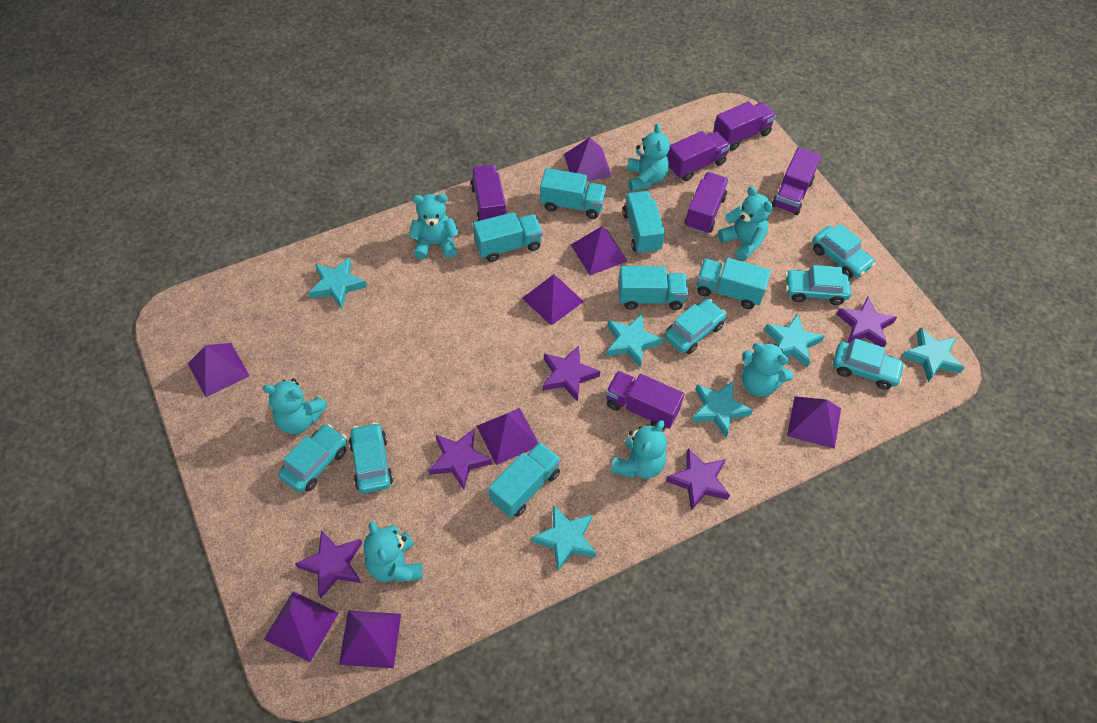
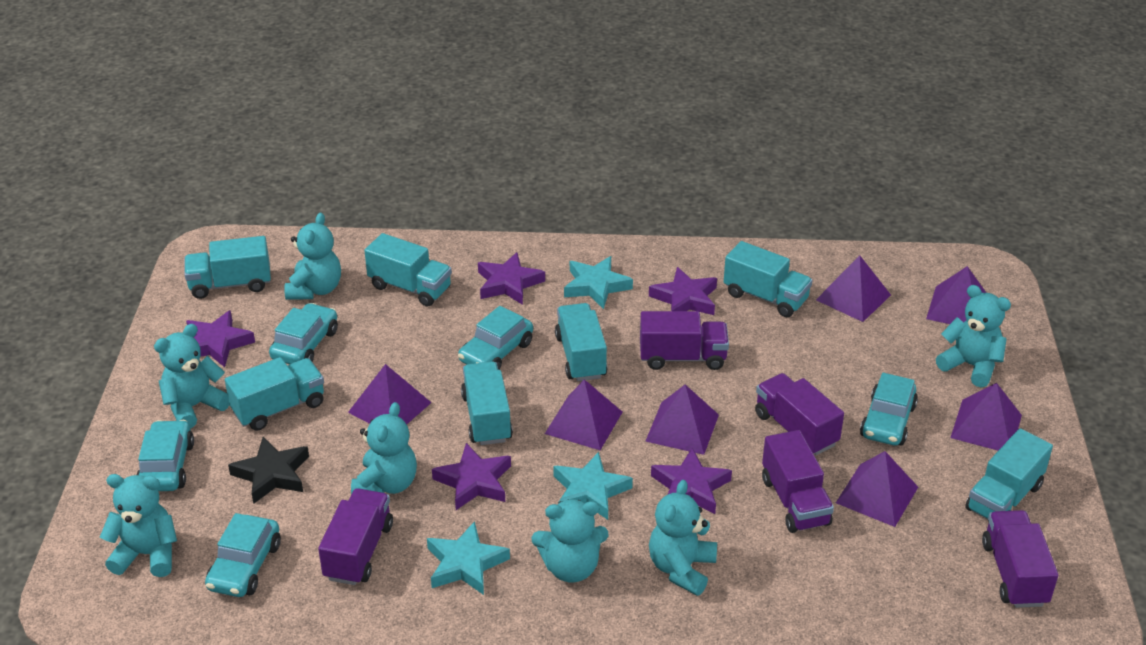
black star: 0 -> 1
purple pyramid: 8 -> 7
purple truck: 6 -> 5
turquoise car: 6 -> 5
turquoise star: 6 -> 3
turquoise truck: 6 -> 7

